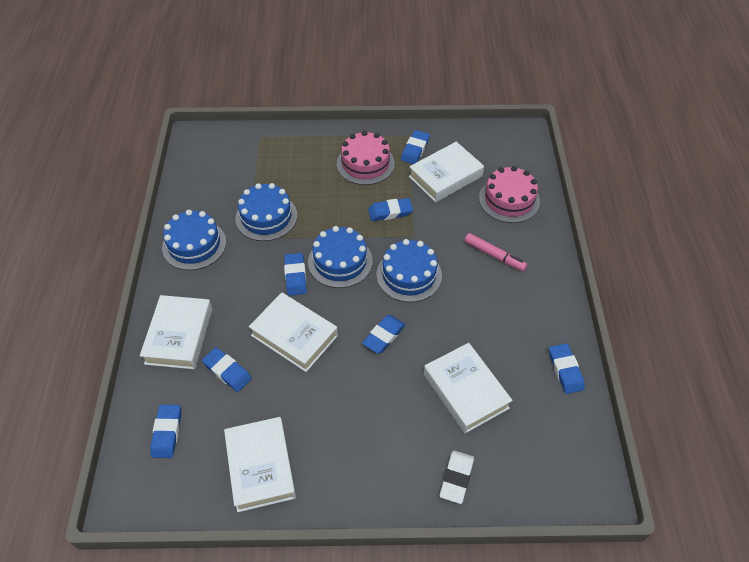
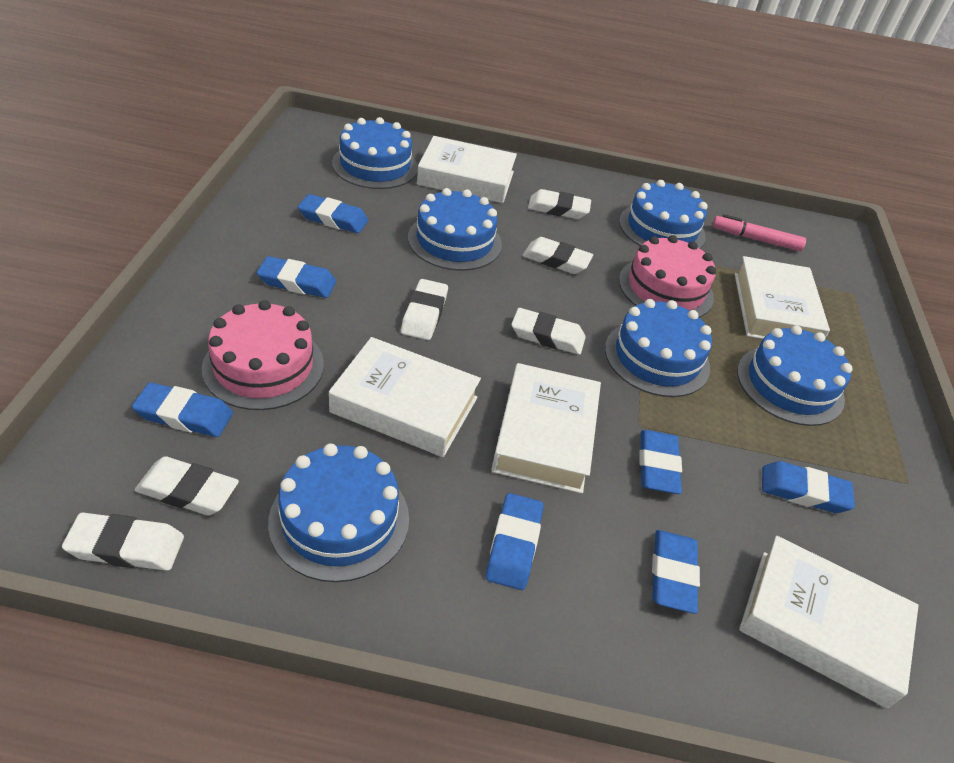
blue cake: 4 -> 6
white eraser: 1 -> 6

